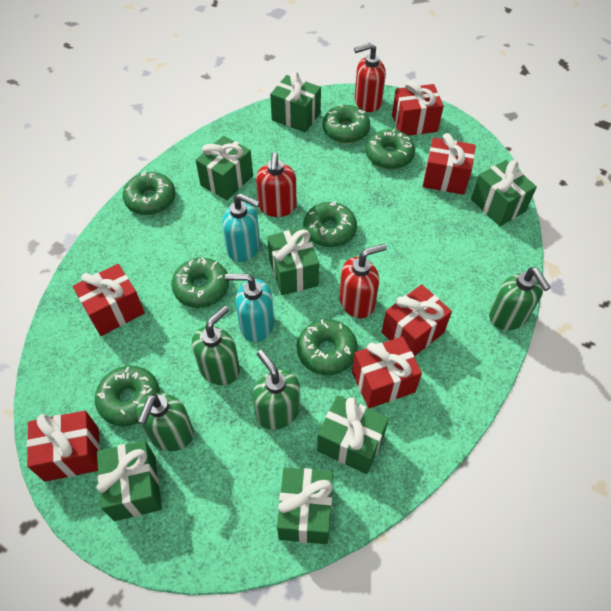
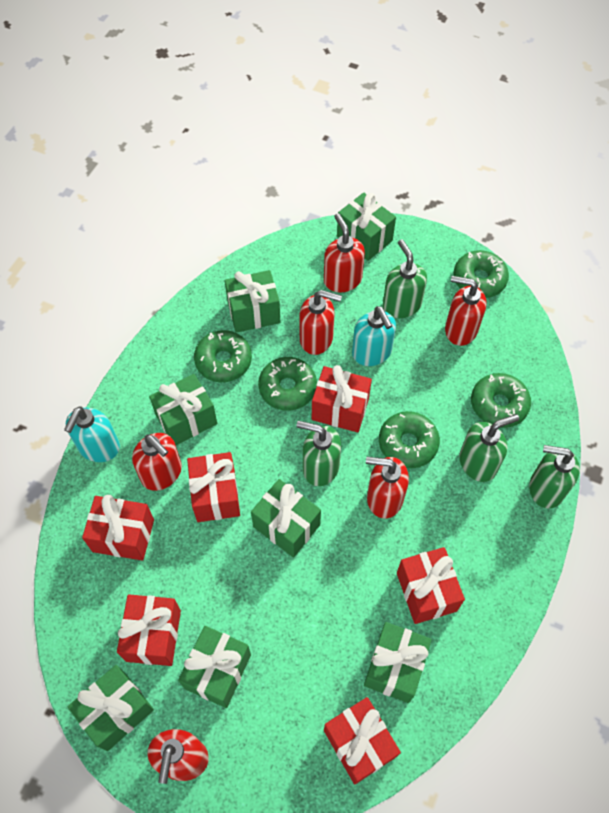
green donut: 7 -> 5
red soap dispenser: 3 -> 6

